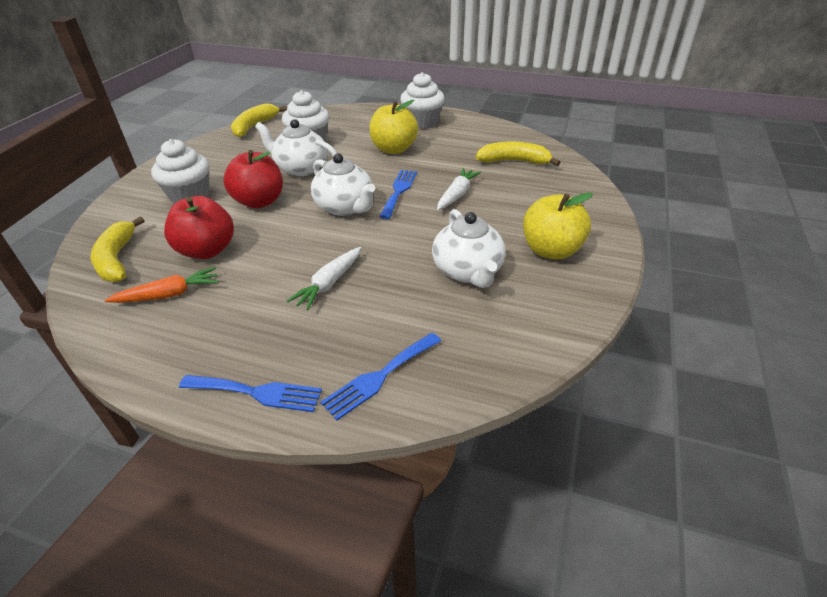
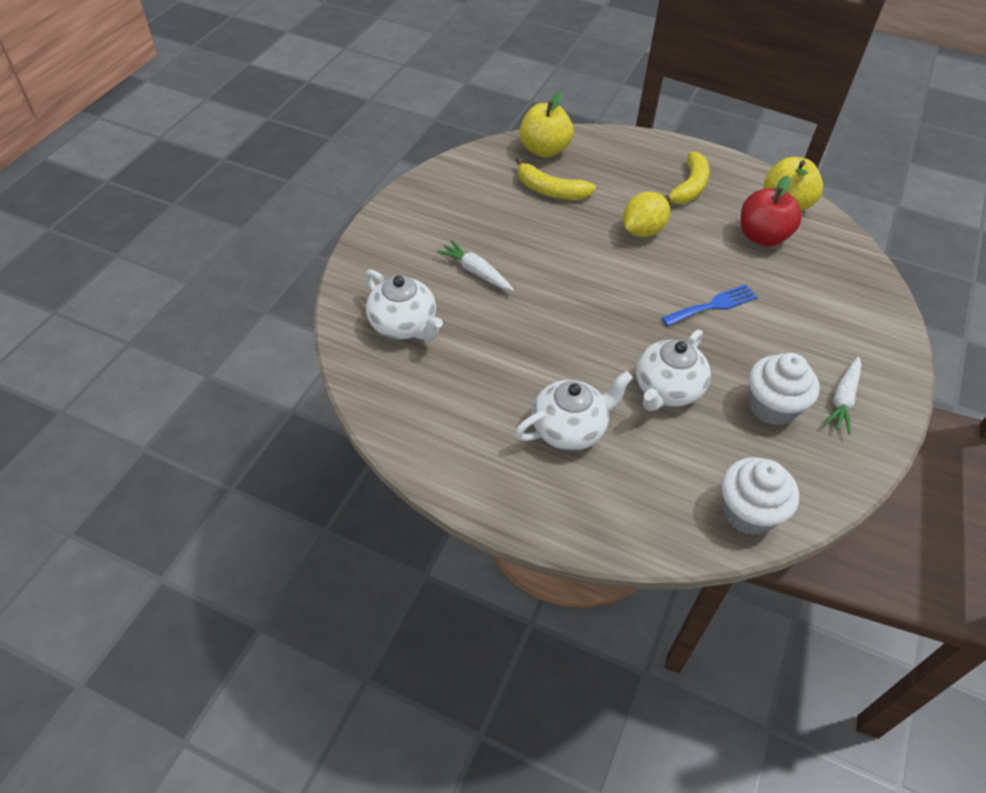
blue fork: 3 -> 1
orange carrot: 1 -> 0
red apple: 2 -> 1
white cupcake: 3 -> 2
yellow banana: 3 -> 2
yellow lemon: 0 -> 1

